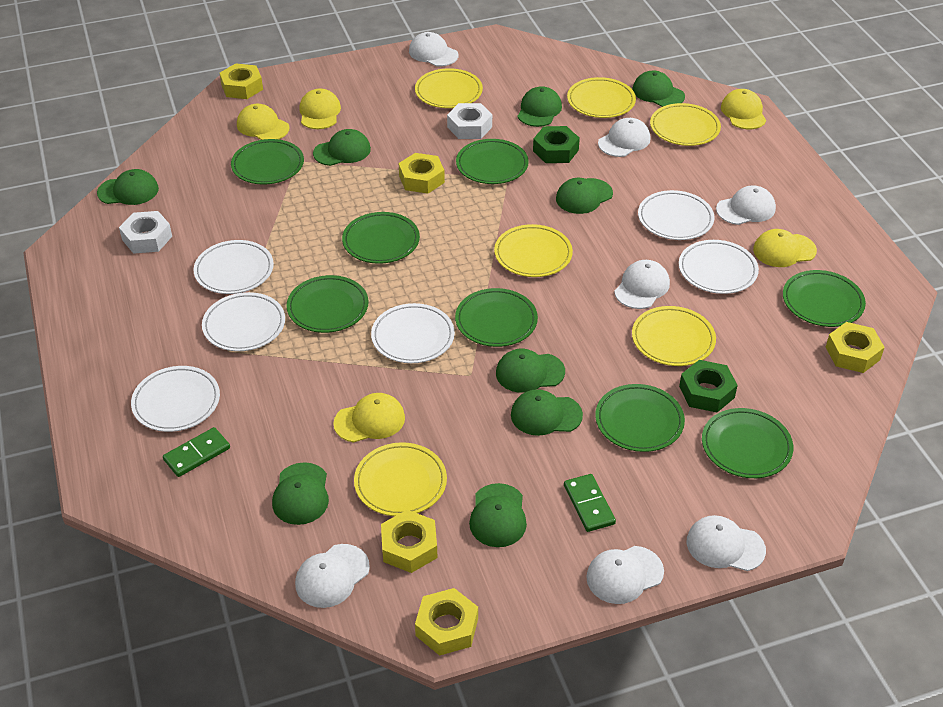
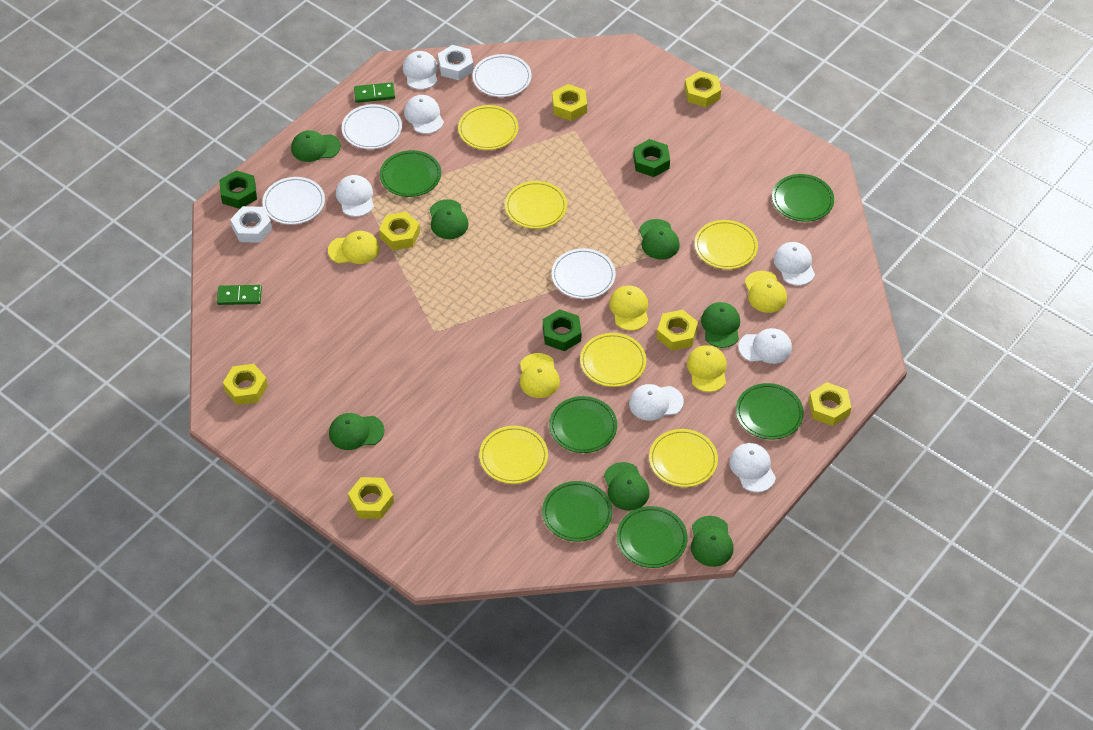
green cap: 9 -> 7
green nut: 2 -> 3
green plate: 8 -> 6
white plate: 6 -> 4
yellow nut: 5 -> 7

